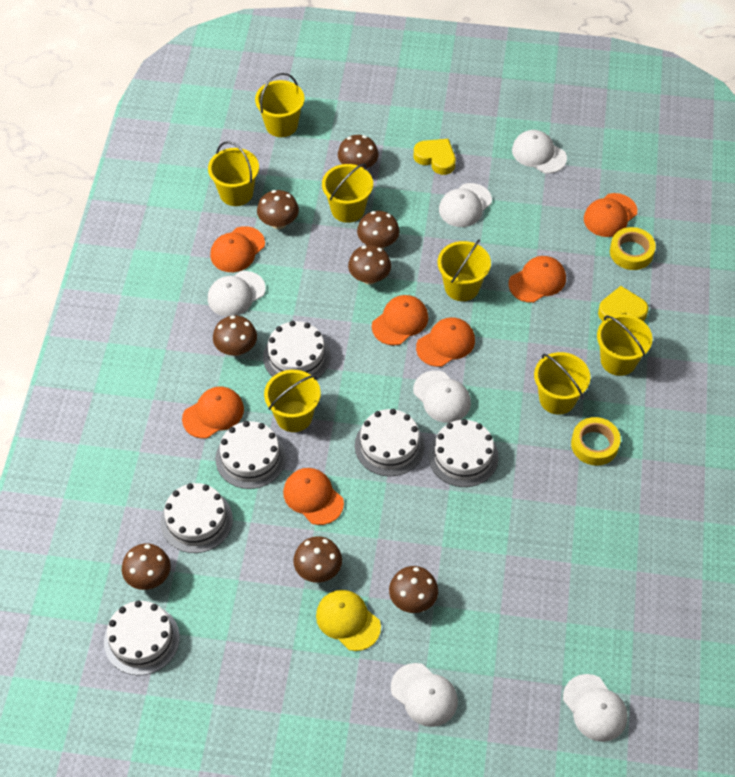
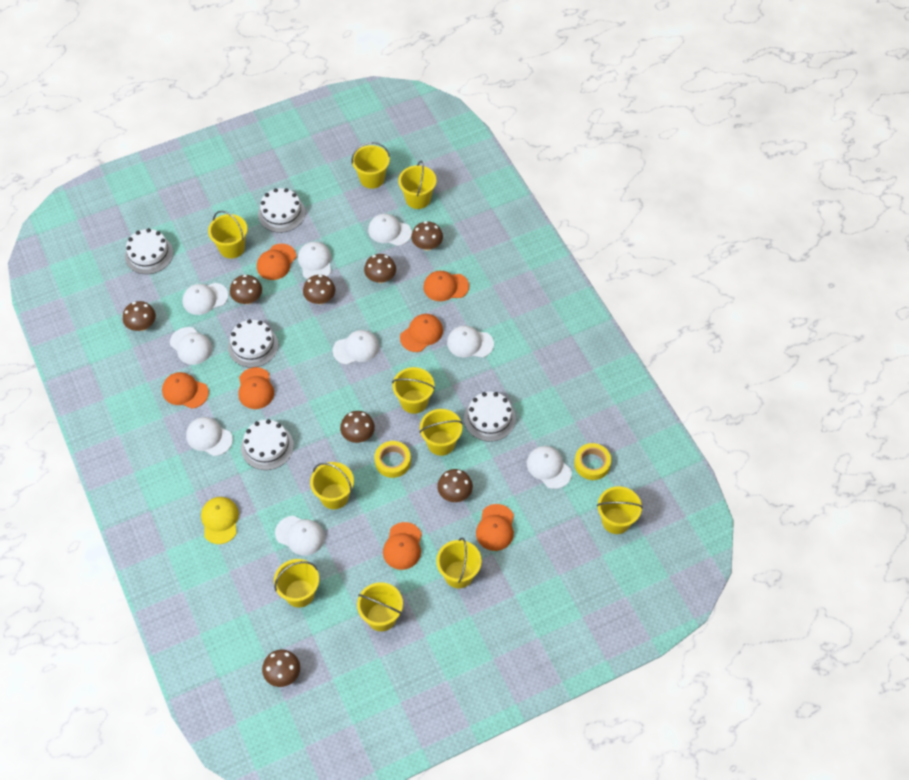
white cake: 6 -> 5
white cap: 6 -> 9
yellow bucket: 7 -> 10
yellow heart: 2 -> 0

